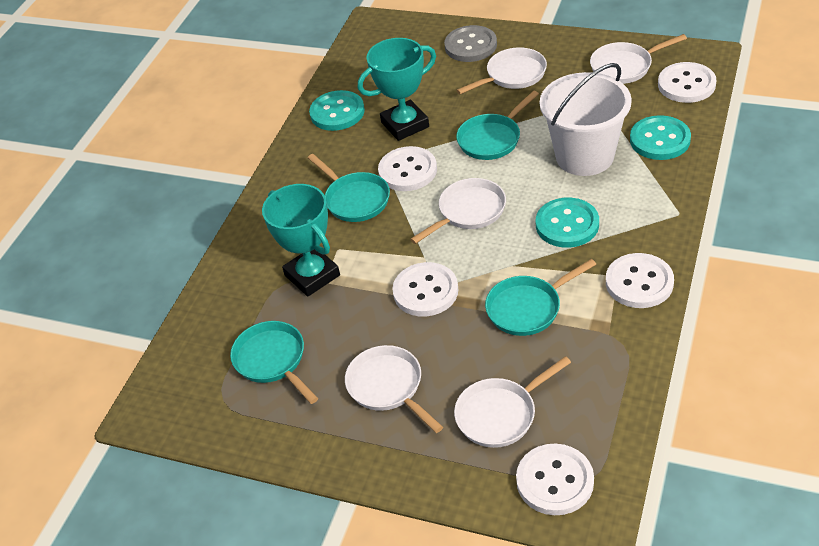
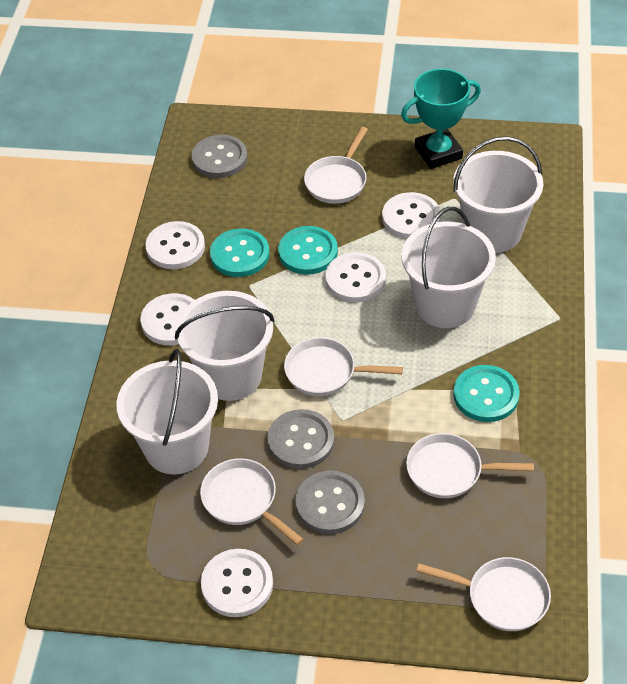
grey button: 1 -> 3
turquoise pan: 4 -> 0
turquoise trophy: 2 -> 1
white bucket: 1 -> 4

